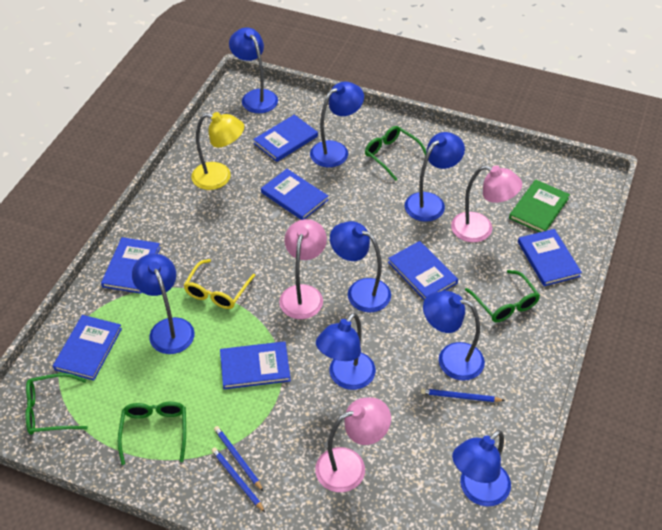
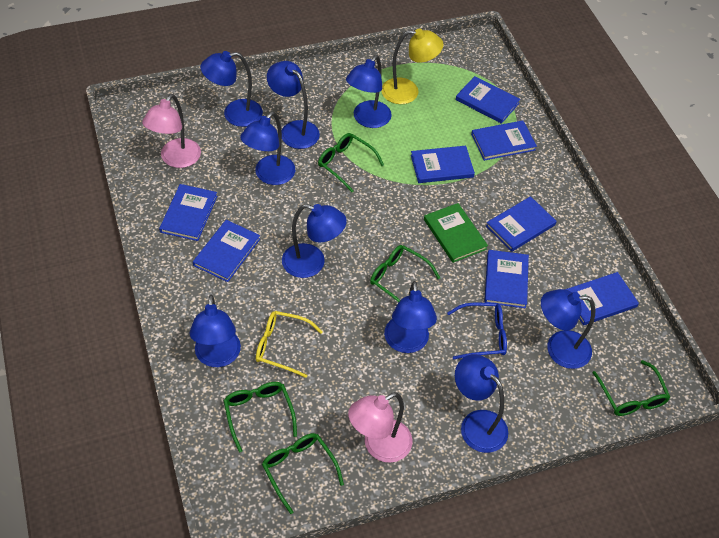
blue book: 7 -> 8
blue glasses: 0 -> 1
blue lamp: 8 -> 9
blue pencil: 3 -> 0
green glasses: 4 -> 5
pink lamp: 3 -> 2

